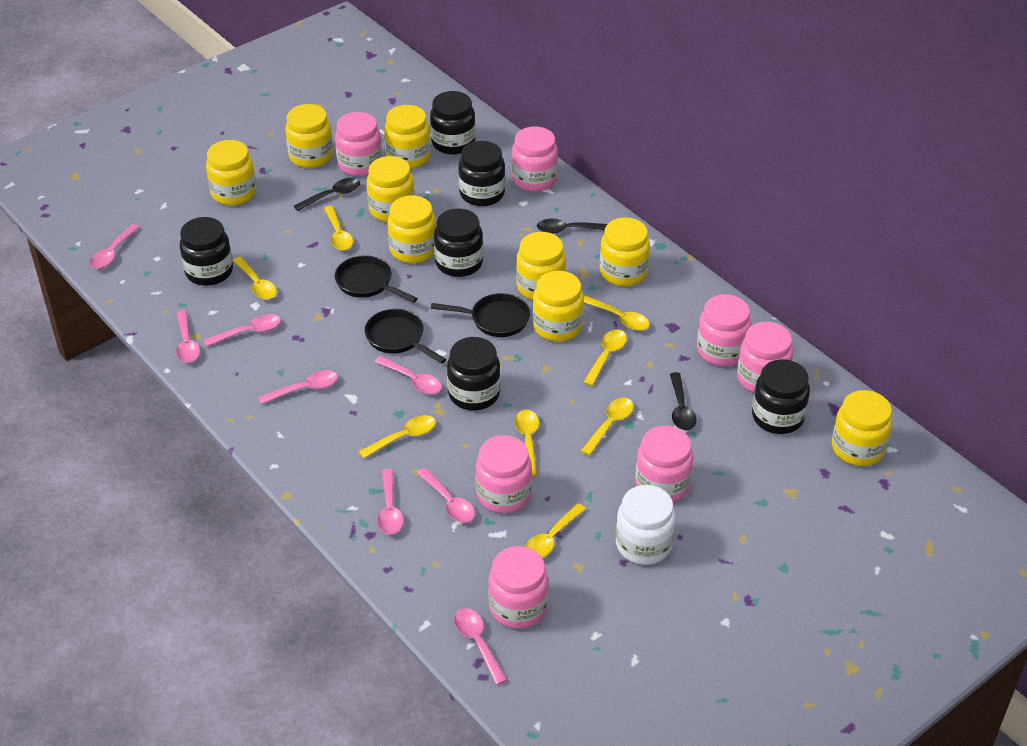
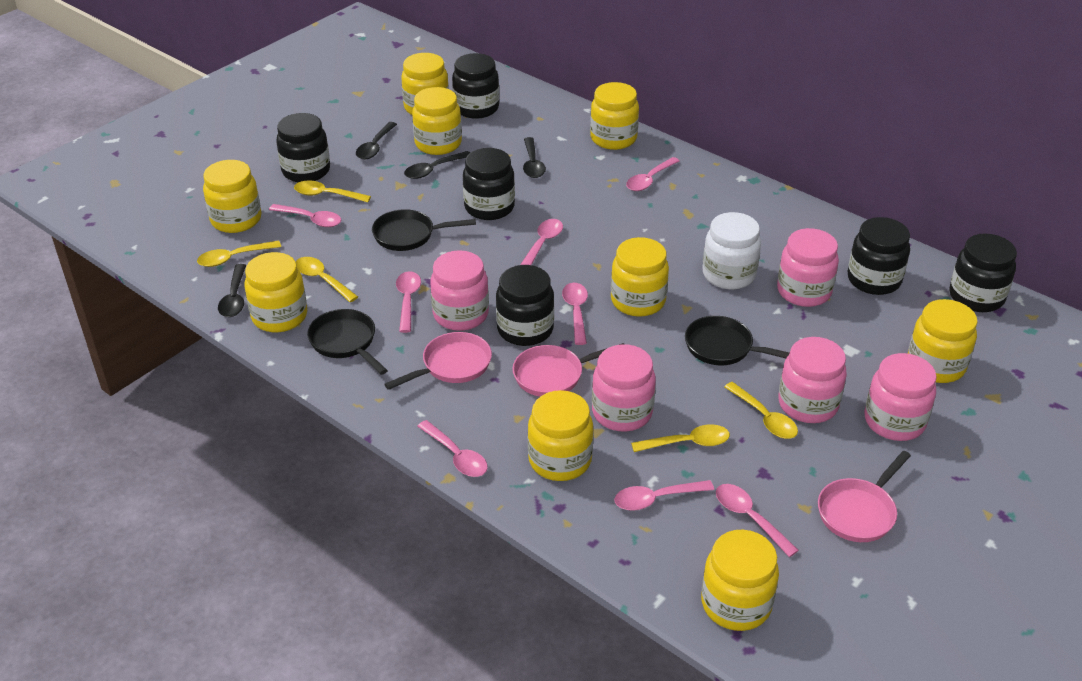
black spoon: 3 -> 4
pink jar: 7 -> 5
pink pan: 0 -> 3
yellow spoon: 8 -> 5

